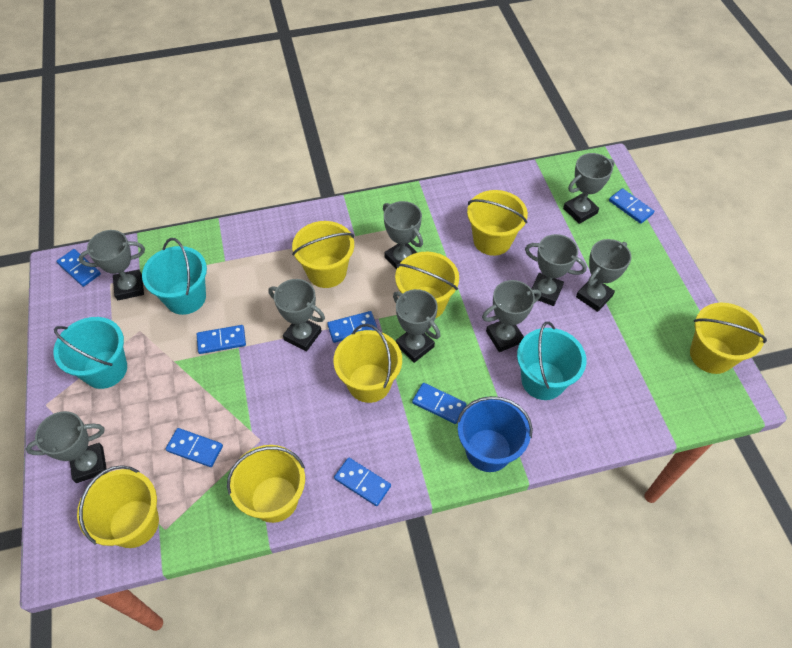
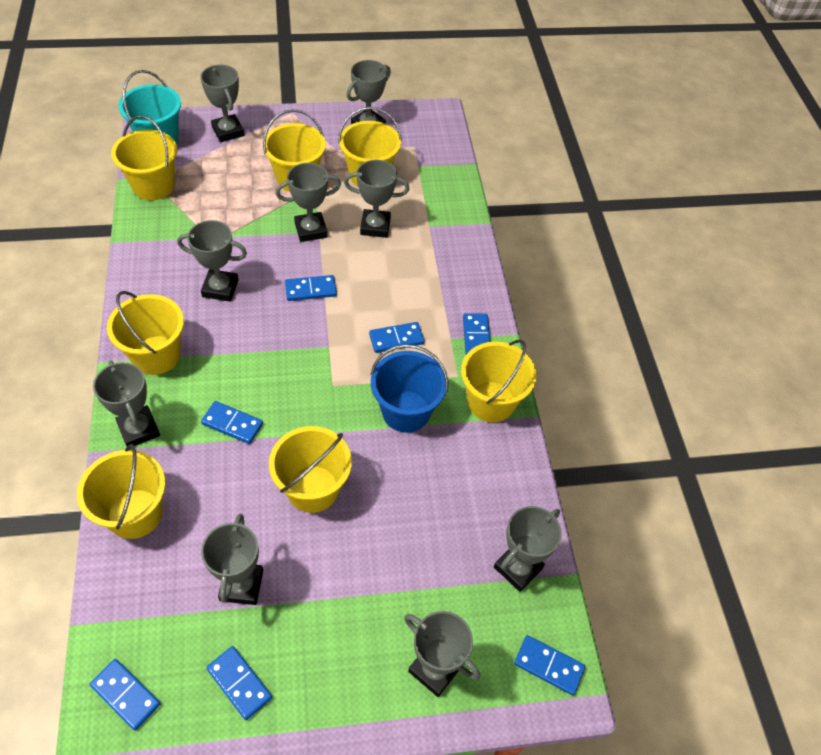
turquoise bucket: 3 -> 1

